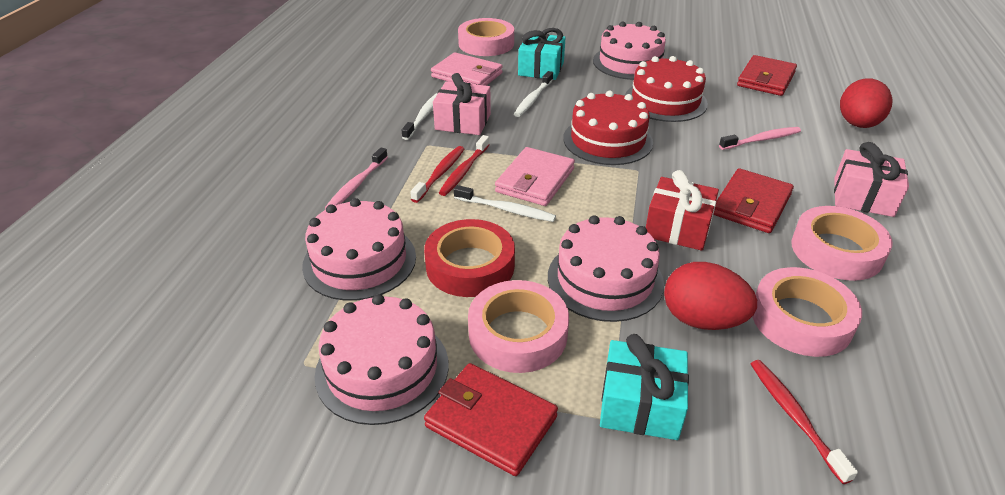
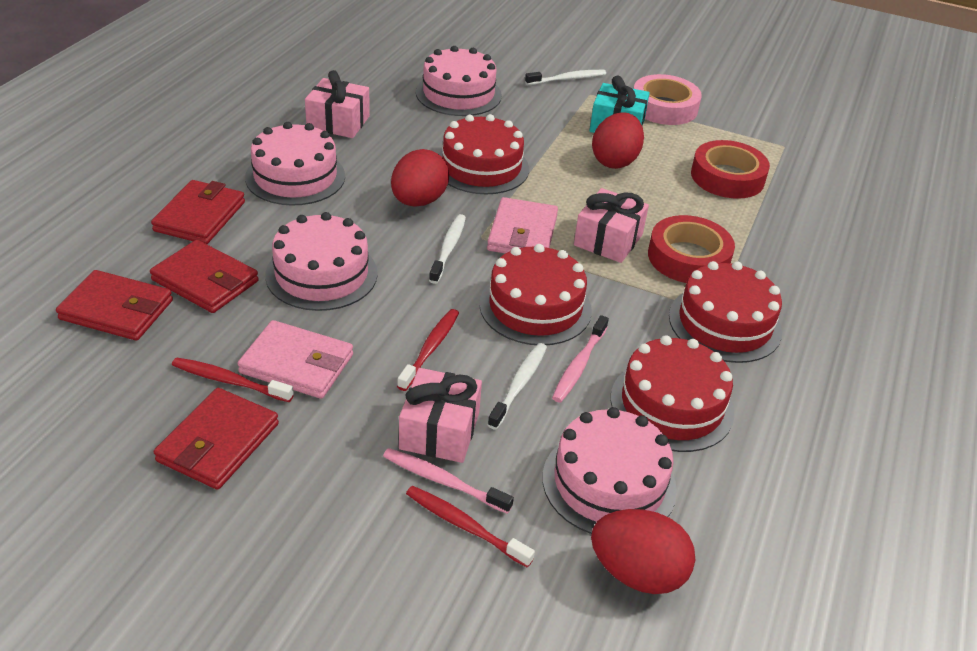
pink gift: 2 -> 3
pink tape: 4 -> 1
red cake: 2 -> 4
red egg: 2 -> 3
red gift: 1 -> 0
red tape: 1 -> 2
red wallet: 3 -> 4
turquoise gift: 2 -> 1

